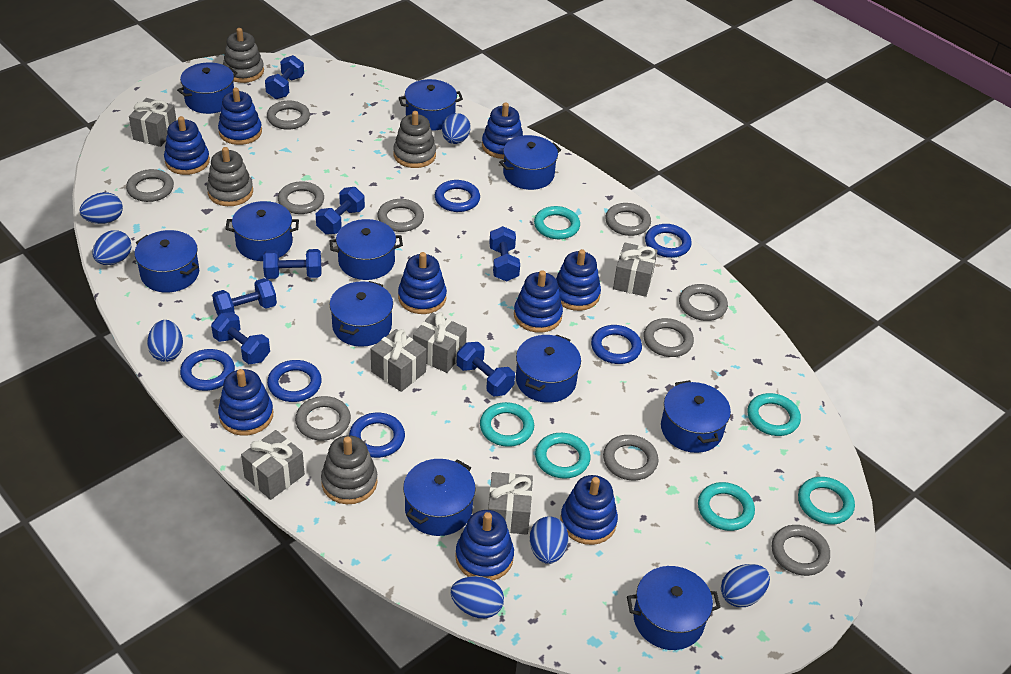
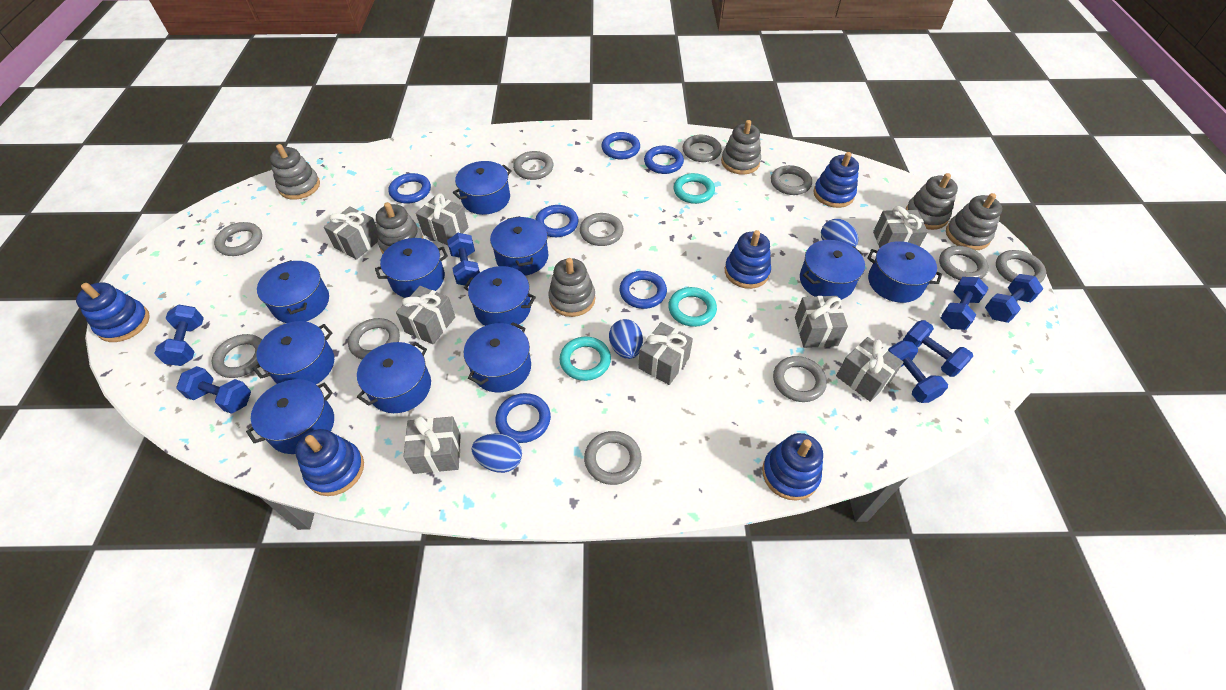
blue egg: 7 -> 3
blue stacking toy: 9 -> 5
grey gift: 6 -> 8
grey ring: 10 -> 11
grey stacking toy: 4 -> 6
turquoise ring: 6 -> 3

